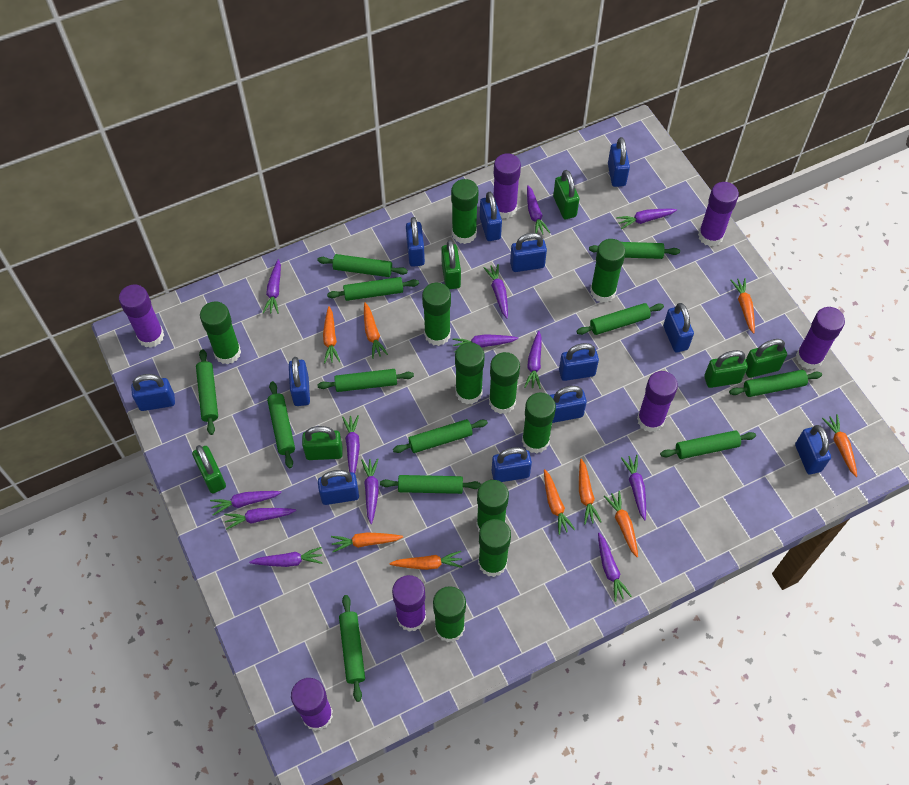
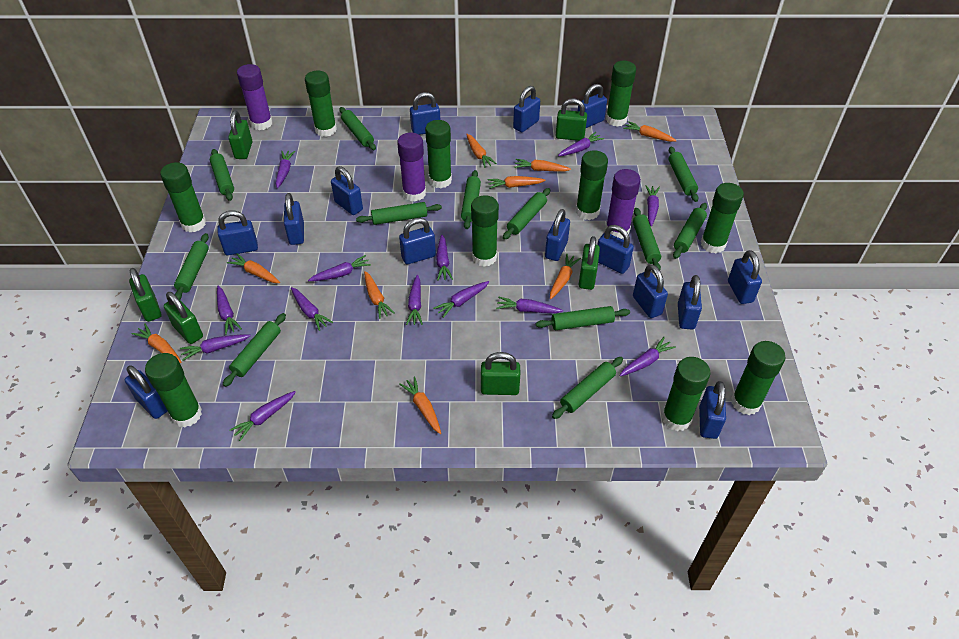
blue padlock: 12 -> 14
purple glue stick: 7 -> 3

